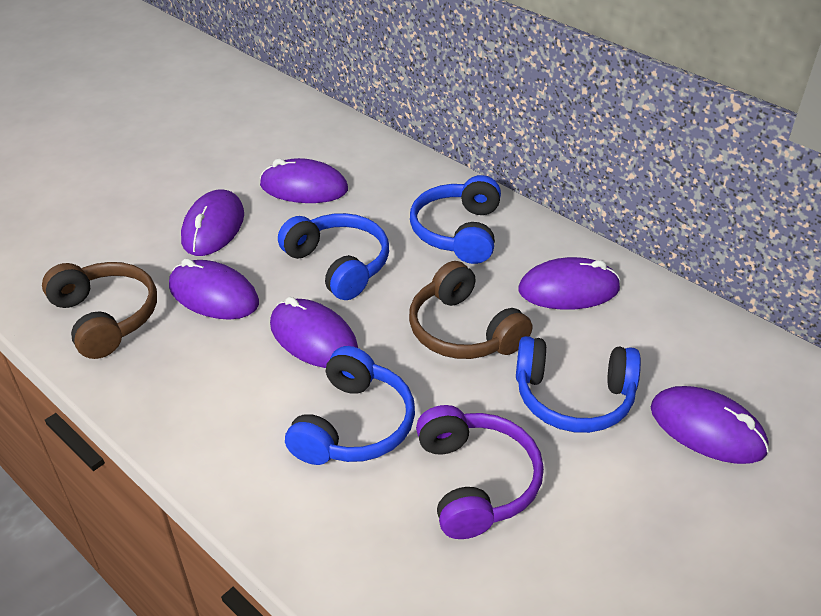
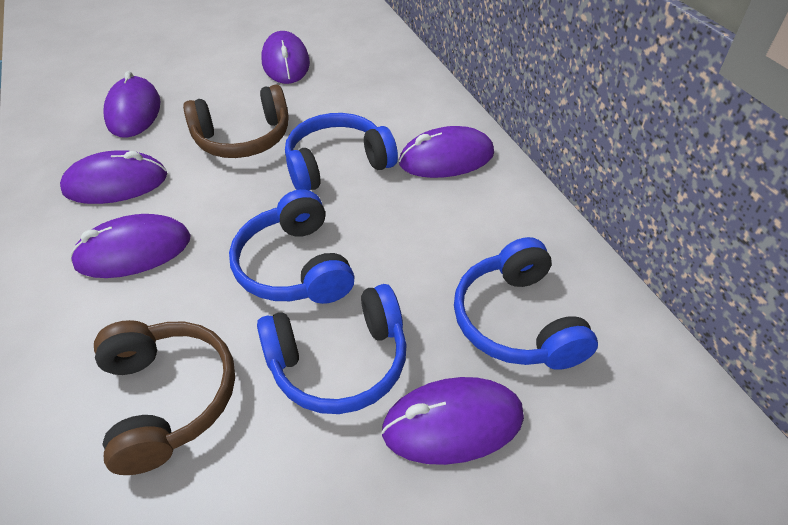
purple headphones: 1 -> 0

